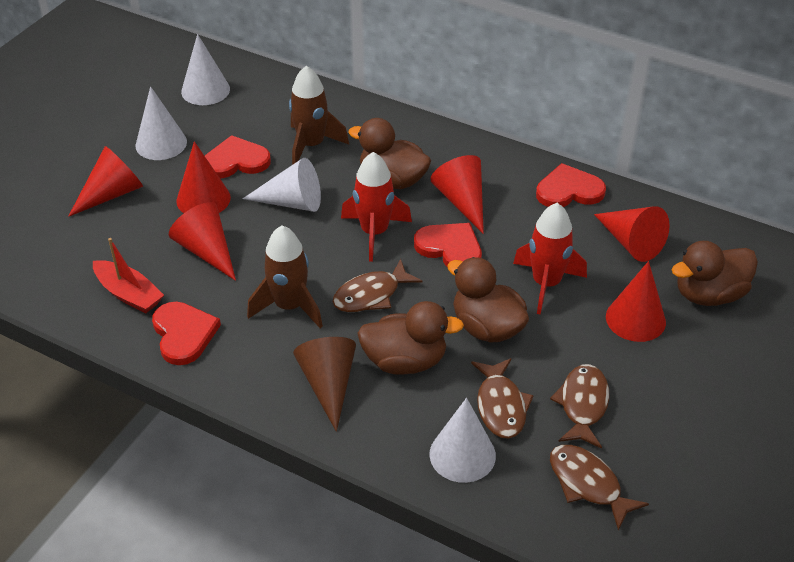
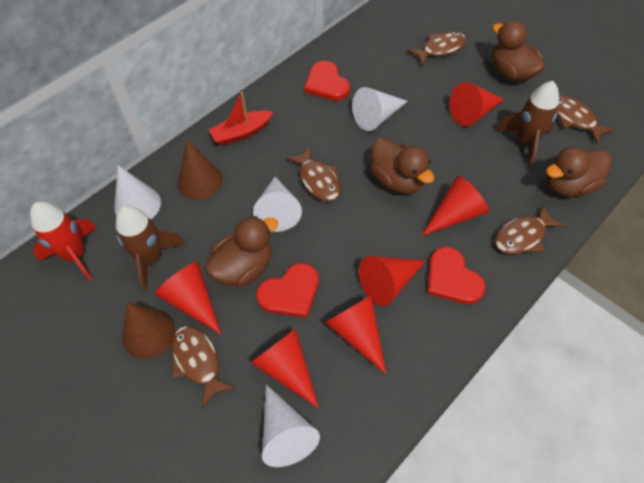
brown cone: 1 -> 2
brown fish: 4 -> 5
red heart: 4 -> 3
red rocket: 2 -> 1

